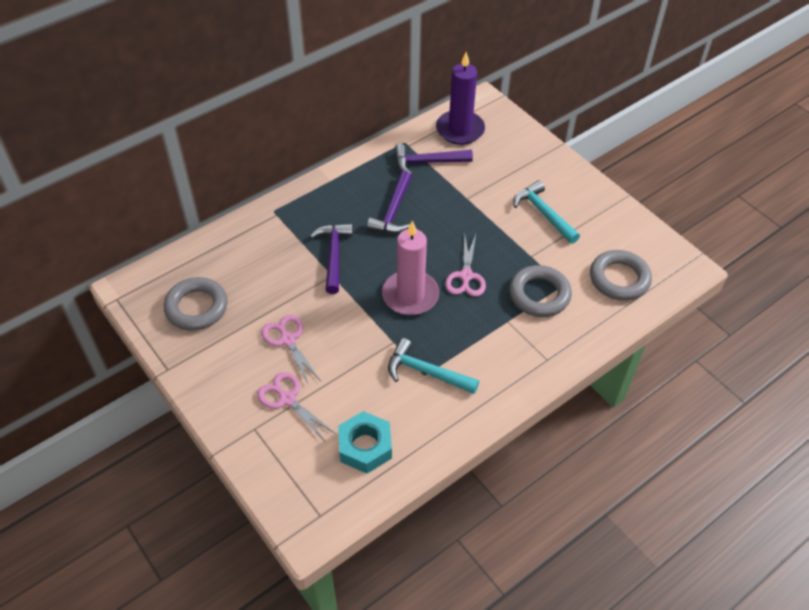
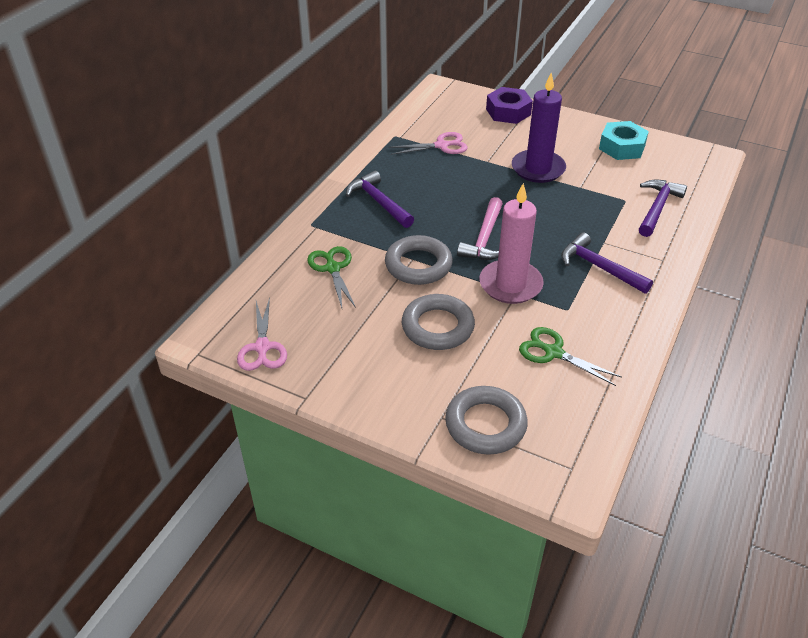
green scissors: 0 -> 2
pink hammer: 0 -> 1
pink scissors: 3 -> 2
purple nut: 0 -> 1
turquoise hammer: 2 -> 0

